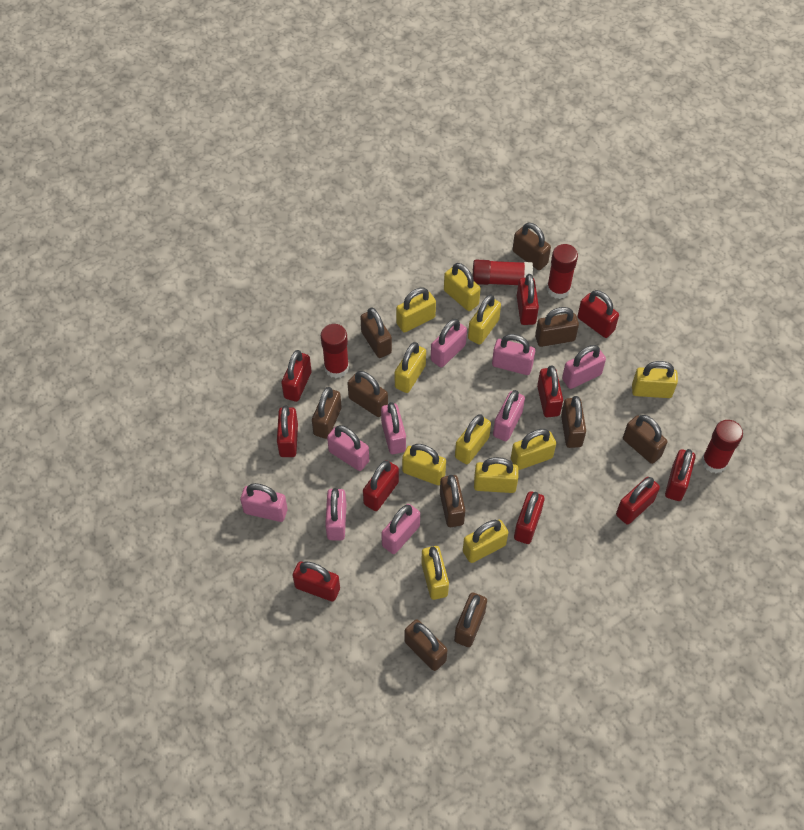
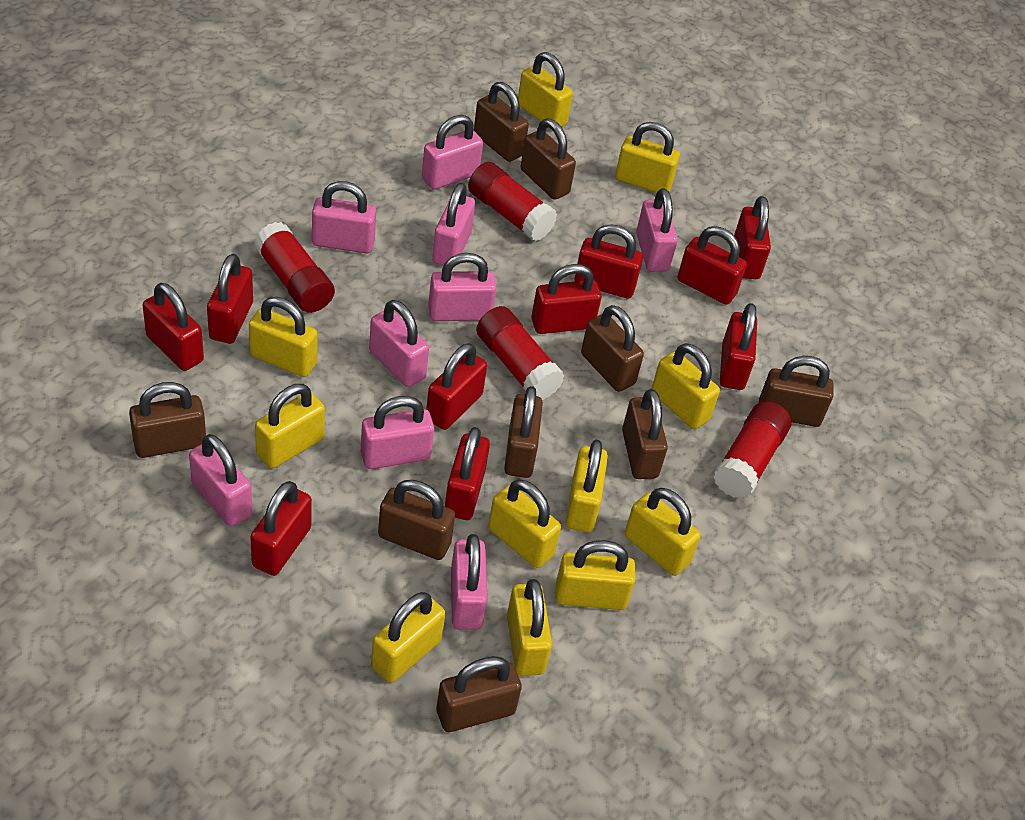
brown padlock: 10 -> 9

